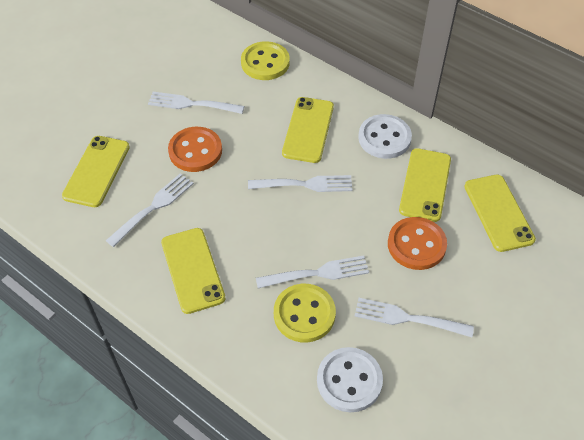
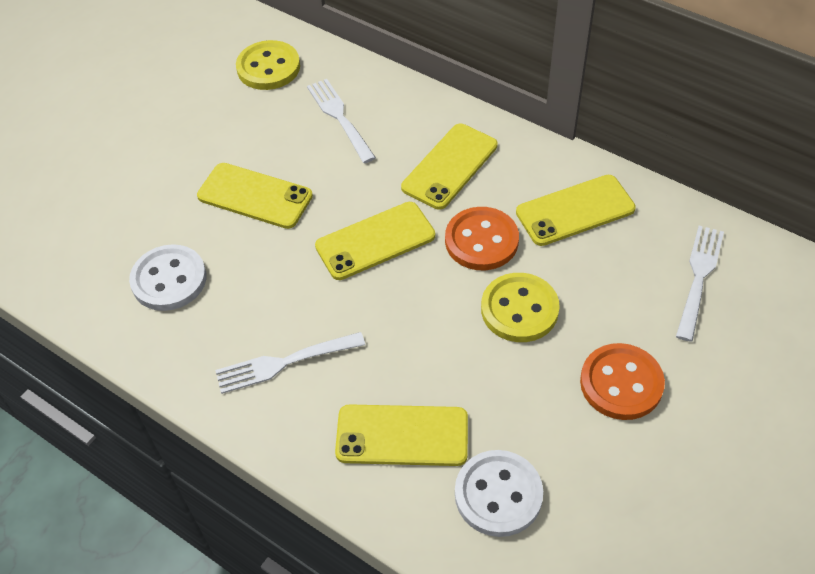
white fork: 5 -> 3

